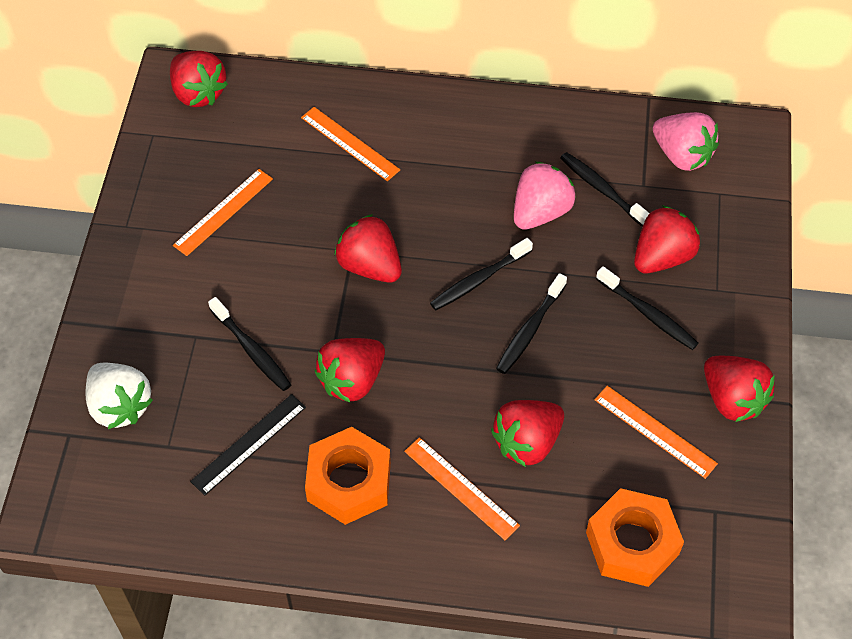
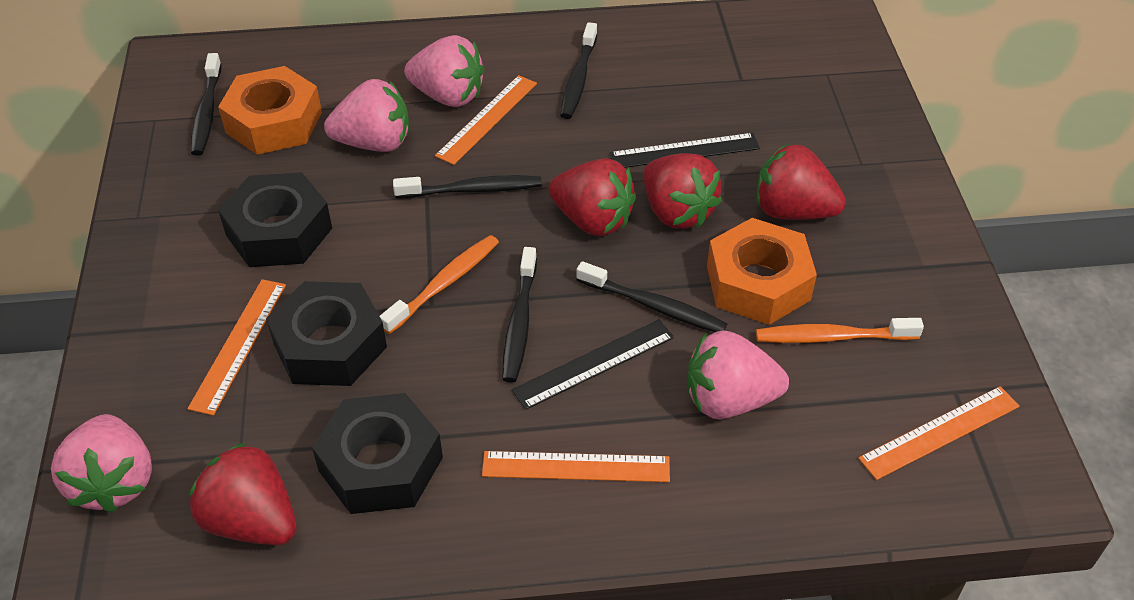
black nut: 0 -> 3
black ruler: 1 -> 2
orange toothbrush: 0 -> 2
pink strawberry: 2 -> 4
red strawberry: 6 -> 4
white strawberry: 1 -> 0

